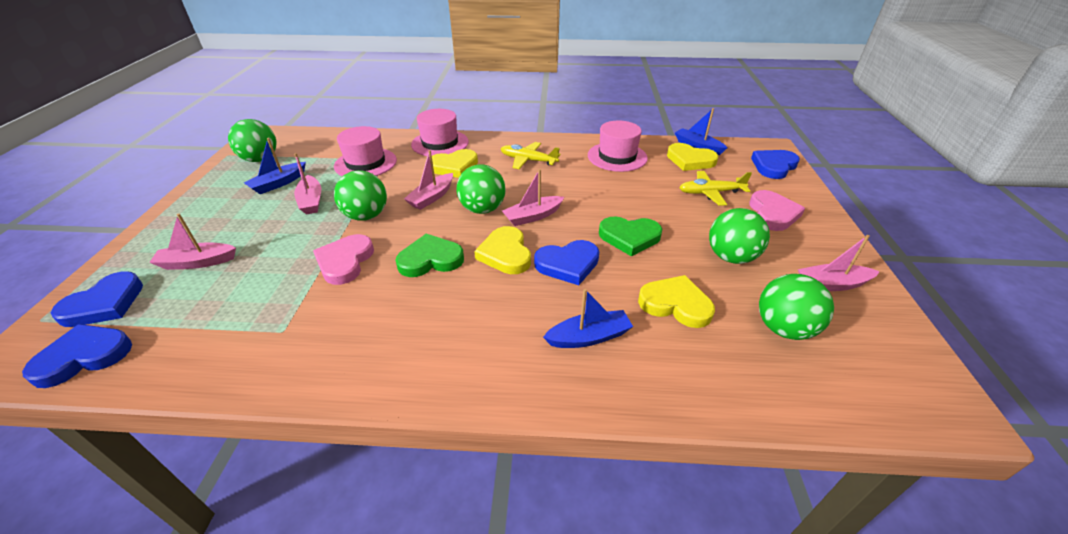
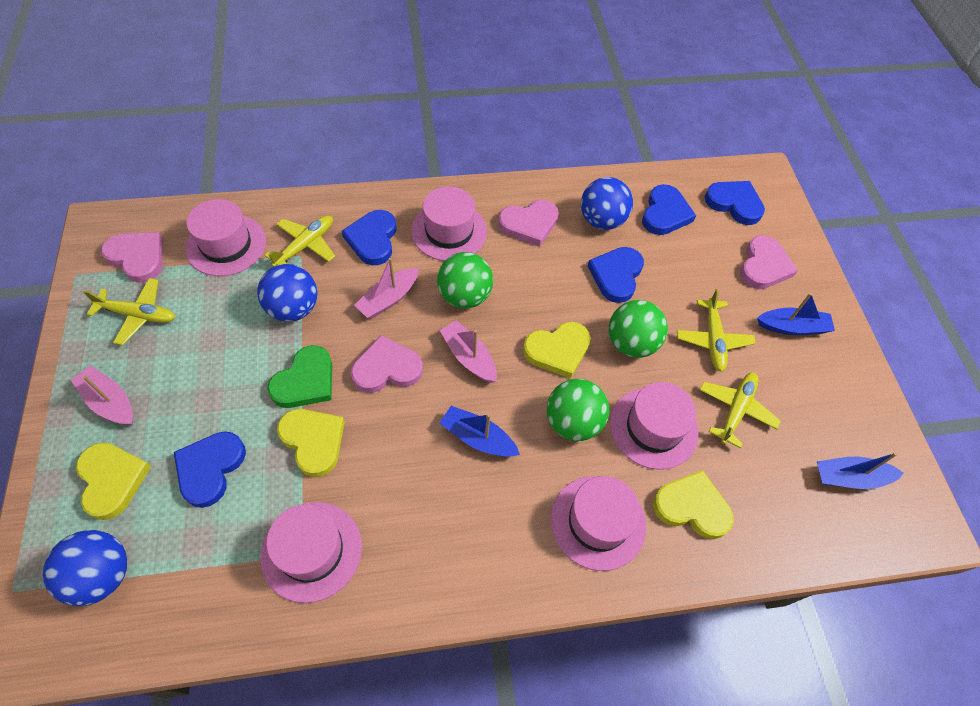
blue ball: 0 -> 3
blue heart: 4 -> 5
green ball: 5 -> 3
green heart: 2 -> 1
pink boat: 5 -> 3
pink hat: 3 -> 5
pink heart: 2 -> 4
yellow plane: 2 -> 4

